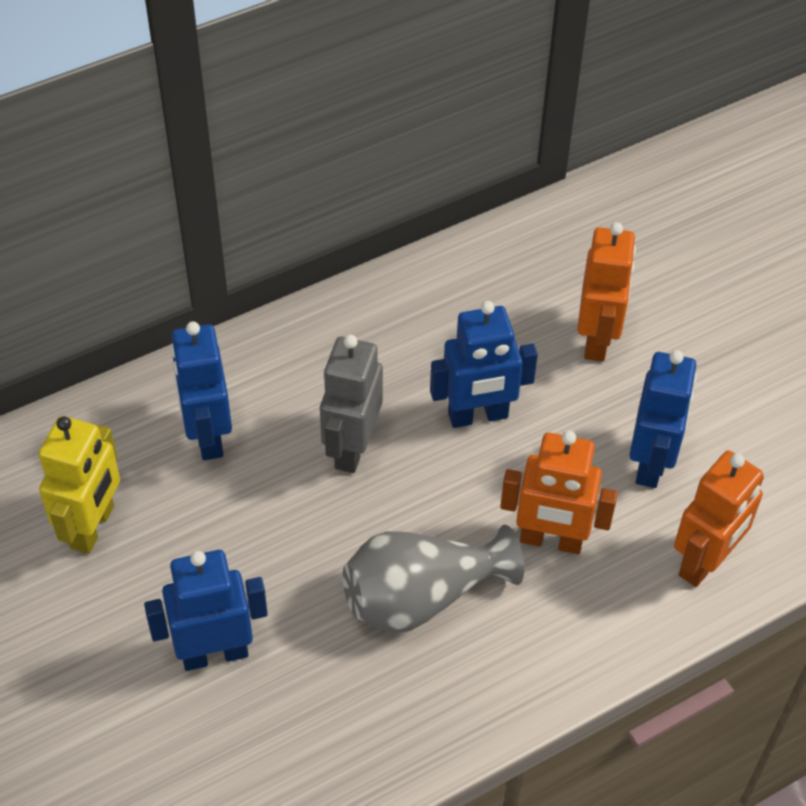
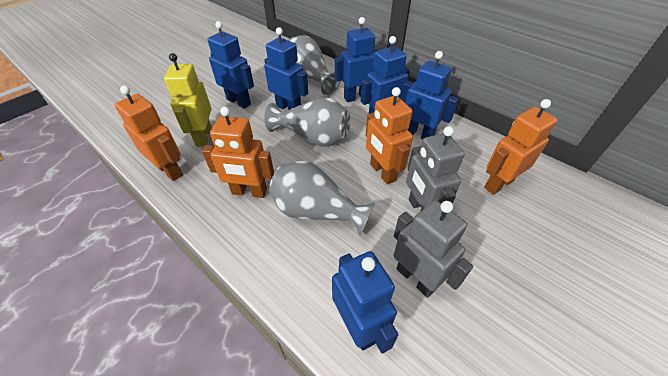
blue robot: 4 -> 6
grey robot: 1 -> 2
grey vase: 1 -> 3
orange robot: 3 -> 4

